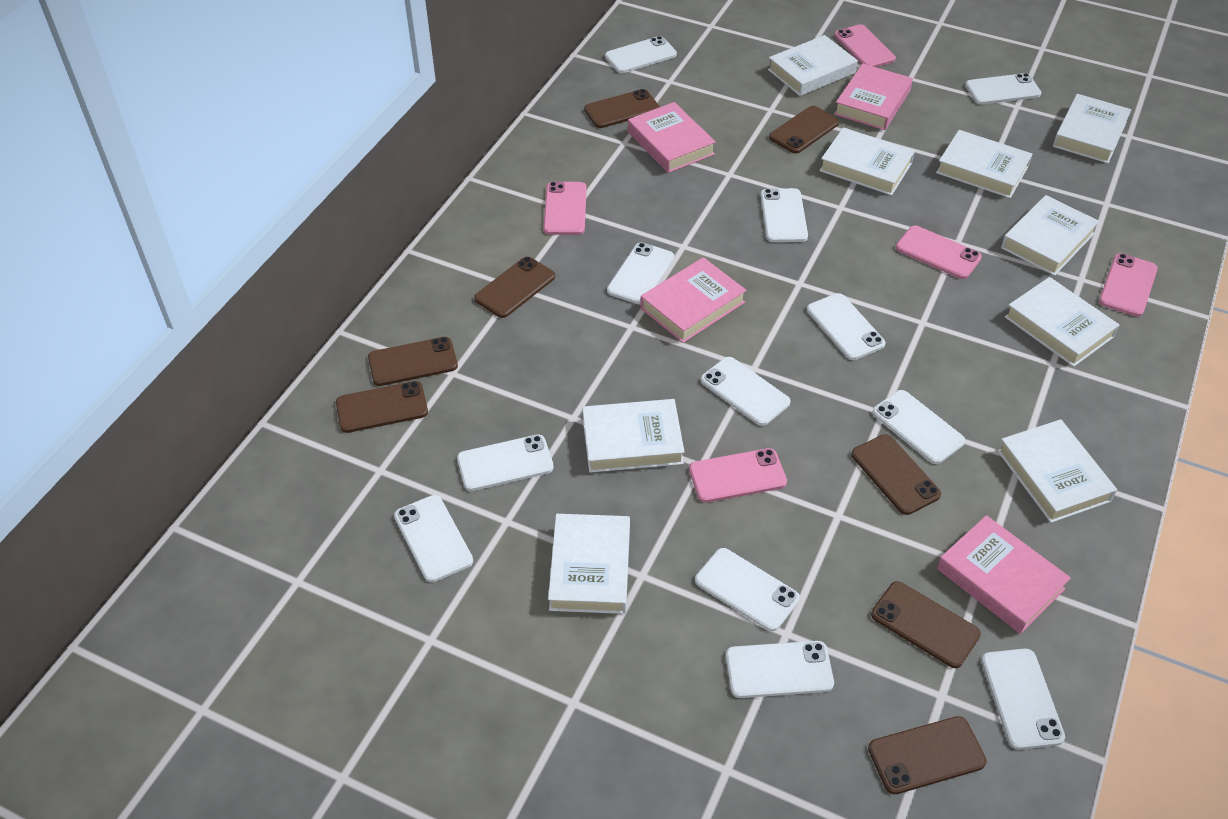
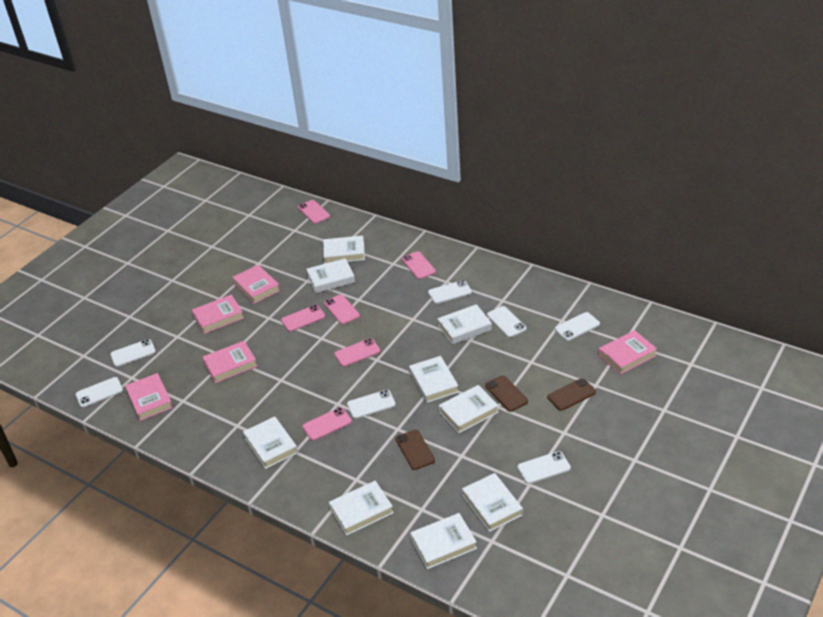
brown phone: 8 -> 3
pink book: 4 -> 5
pink phone: 5 -> 6
white phone: 12 -> 7

